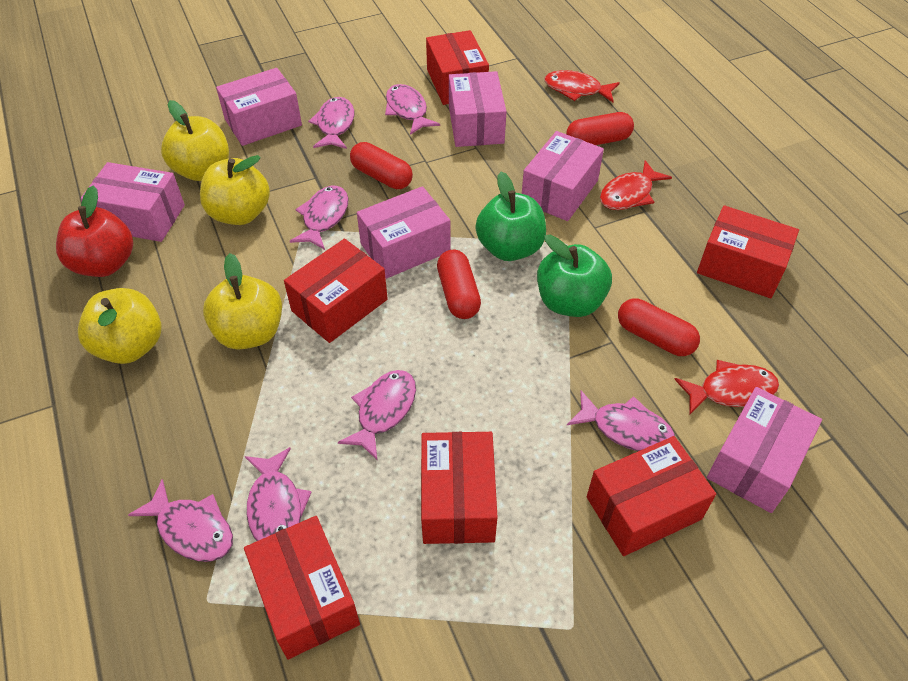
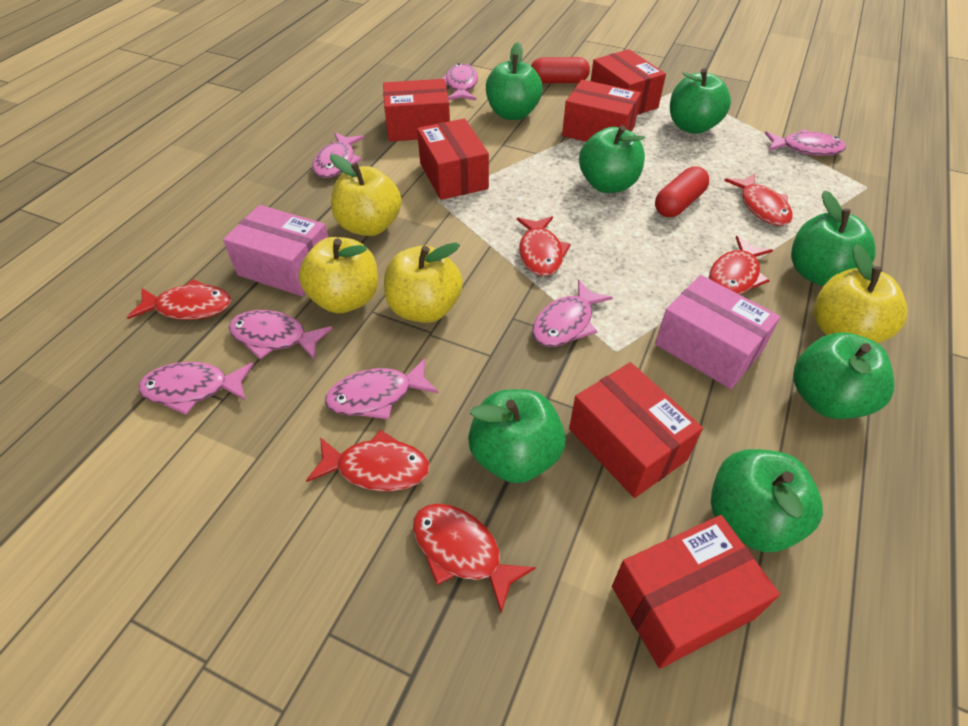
green apple: 2 -> 7
pink box: 6 -> 2
red apple: 1 -> 0
red capsule: 4 -> 2
red fish: 3 -> 6

